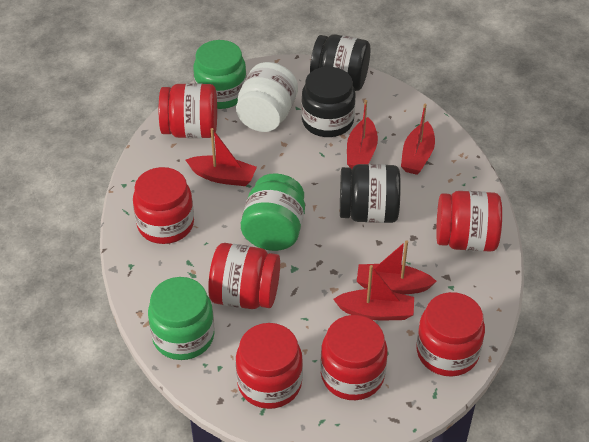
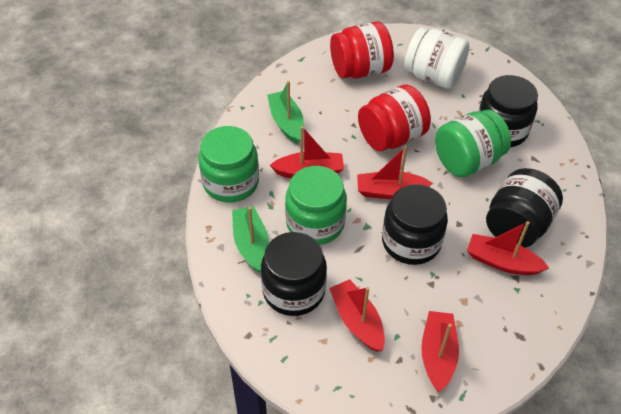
black jar: 3 -> 4
green boat: 0 -> 2
red jar: 7 -> 2

